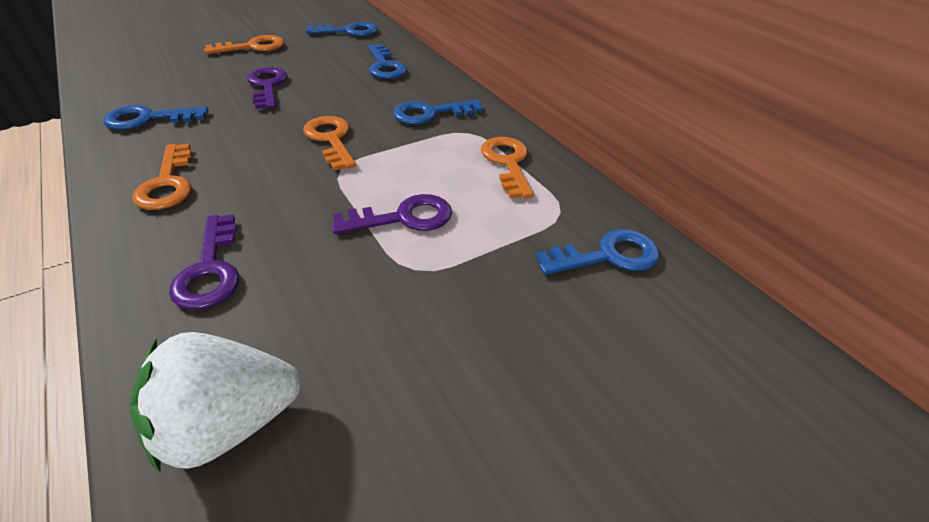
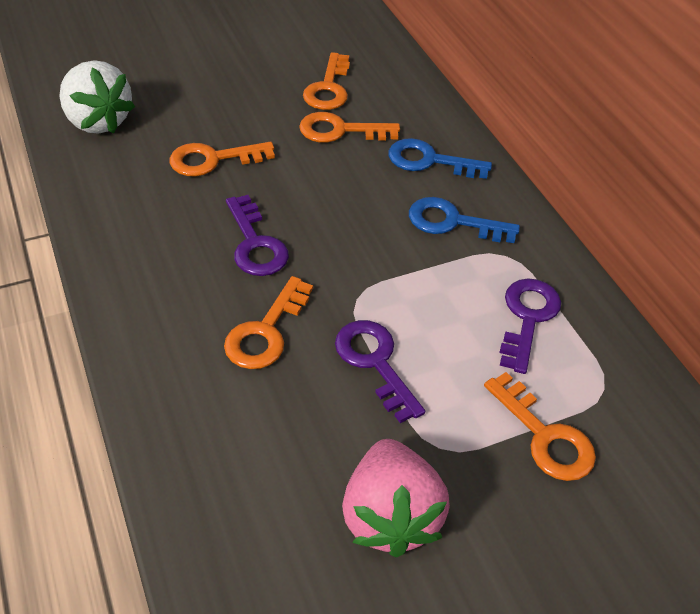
blue key: 5 -> 2
orange key: 4 -> 5
pink strawberry: 0 -> 1

